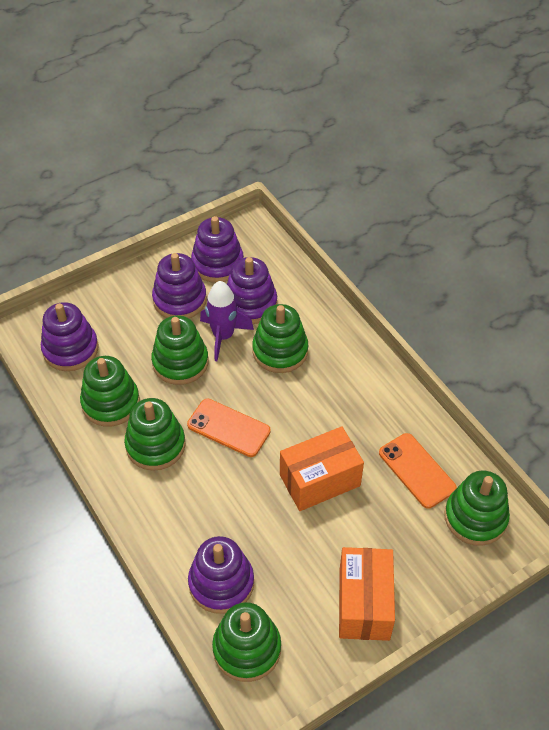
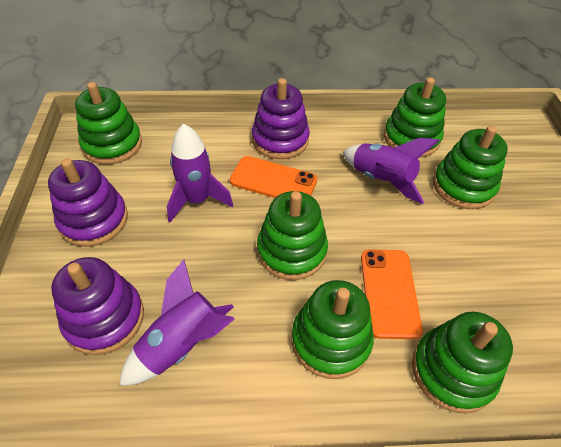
orange box: 2 -> 0
purple rocket: 1 -> 3
purple stacking toy: 5 -> 3

